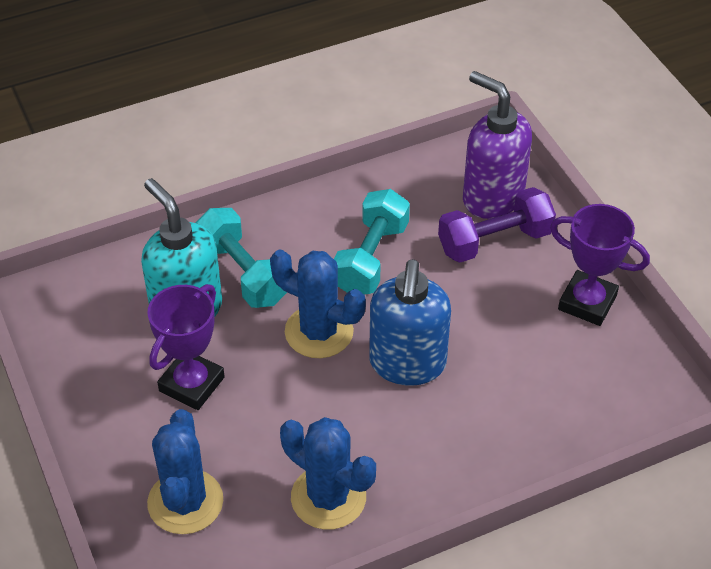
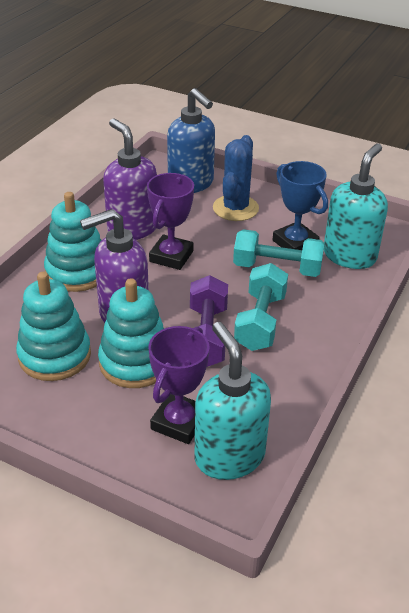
blue cactus: 3 -> 1
blue trophy: 0 -> 1
purple soap dispenser: 1 -> 2
turquoise soap dispenser: 1 -> 2
turquoise stacking toy: 0 -> 3

